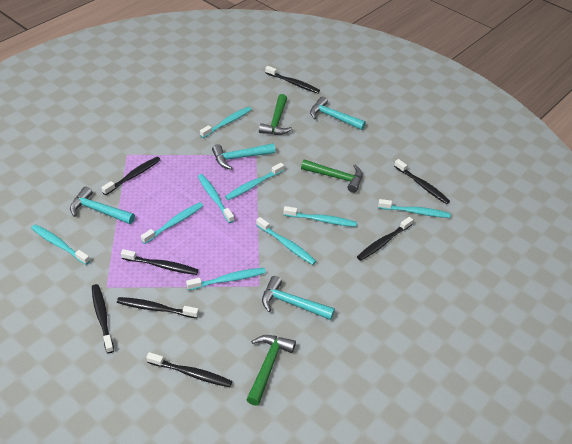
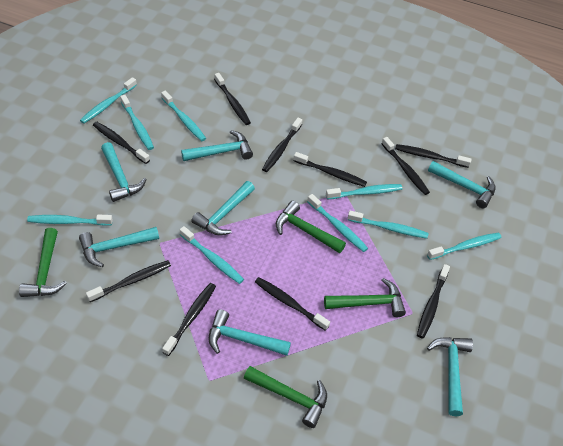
black toothbrush: 8 -> 10
green hammer: 3 -> 4
turquoise hammer: 4 -> 7

